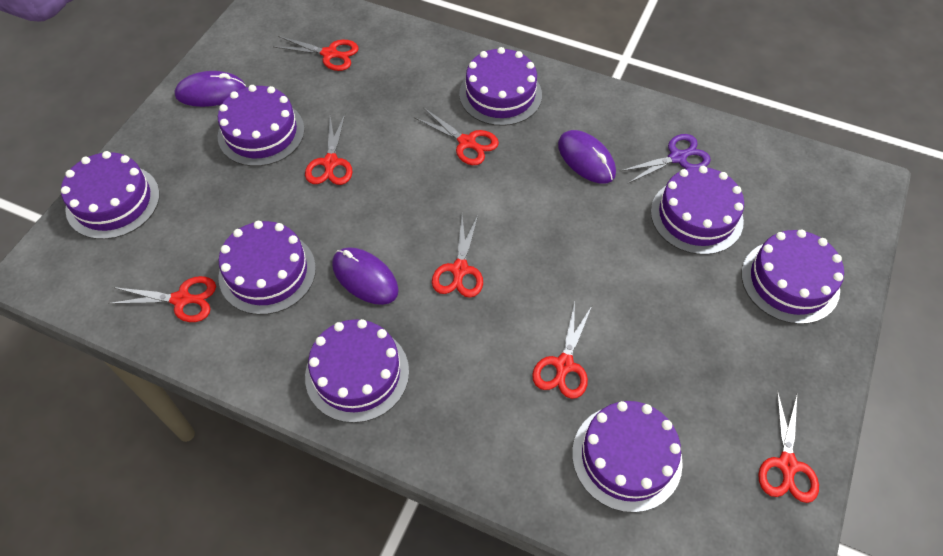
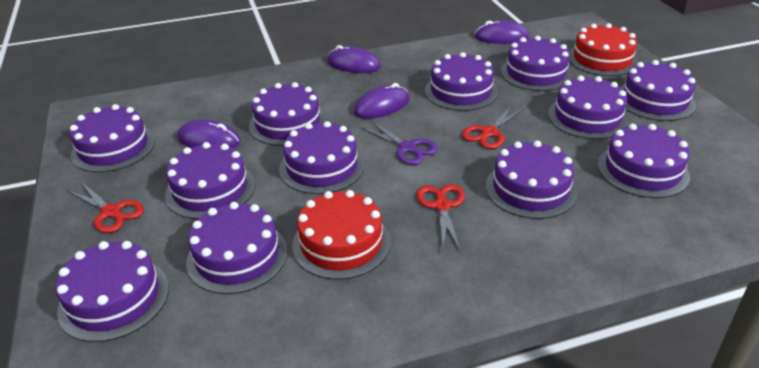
purple cake: 8 -> 12
purple mouse: 3 -> 4
red cake: 0 -> 2
red scissors: 7 -> 3

